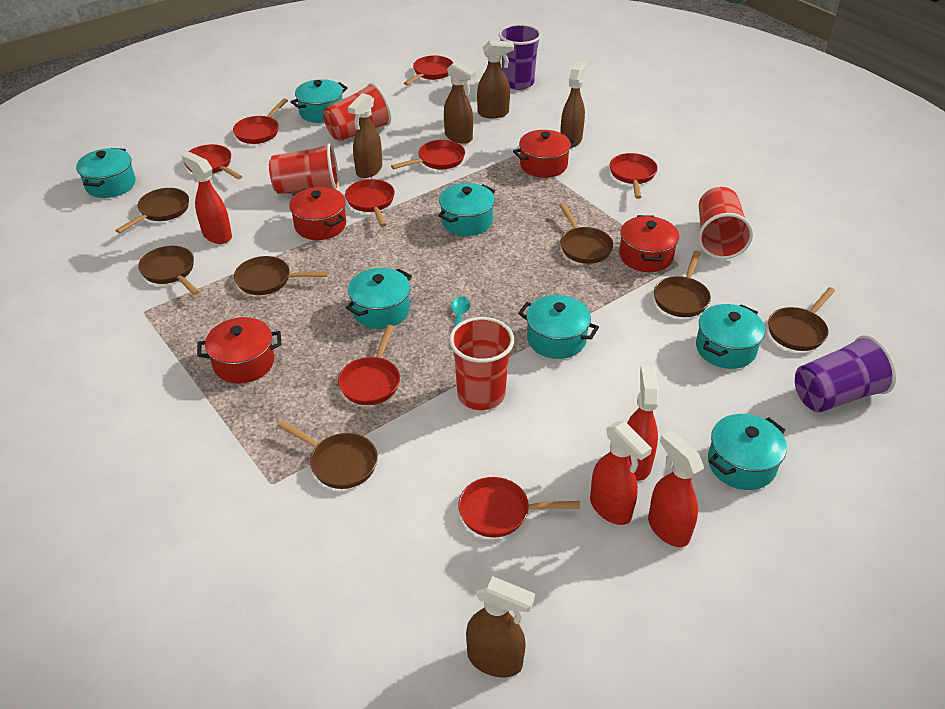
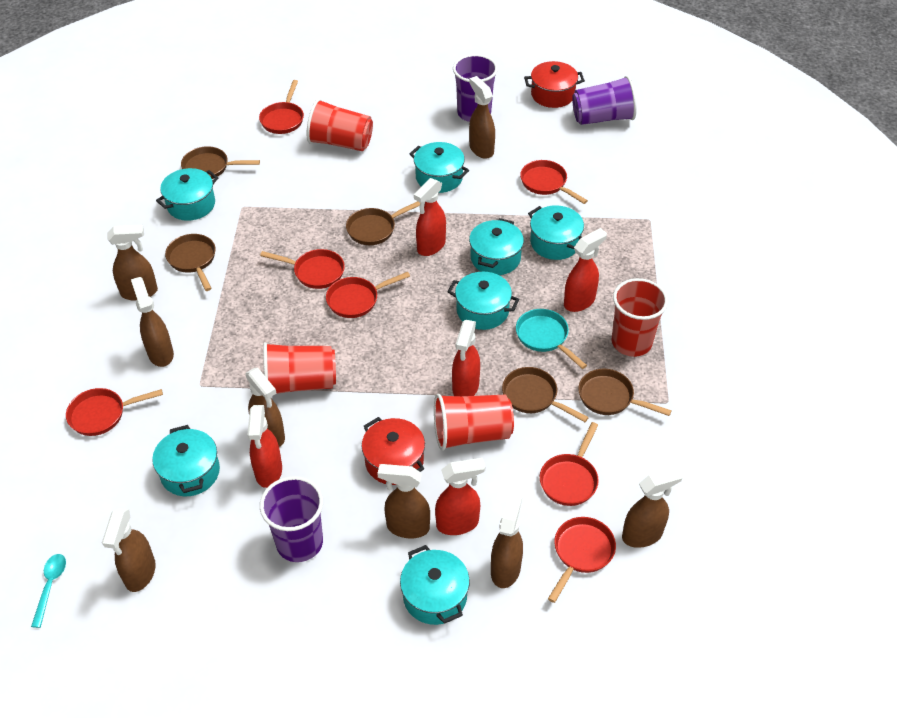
brown pan: 7 -> 5
brown spray bottle: 5 -> 8
purple cup: 2 -> 3
red pan: 8 -> 7
red pot: 4 -> 2
red spray bottle: 4 -> 5
turquoise pan: 0 -> 1

